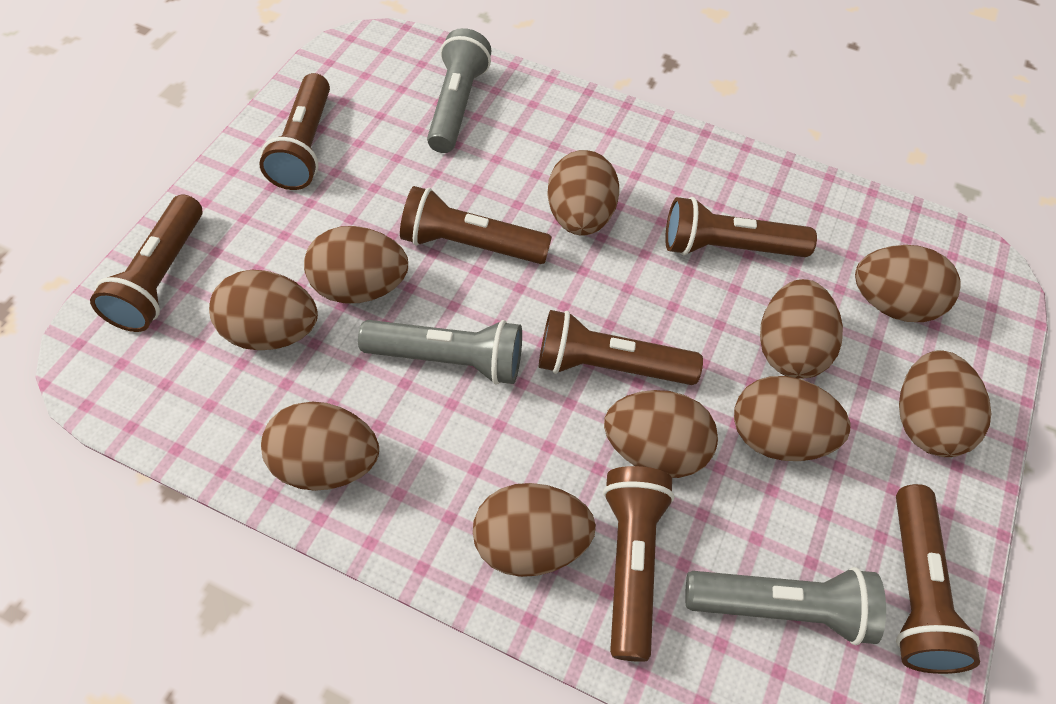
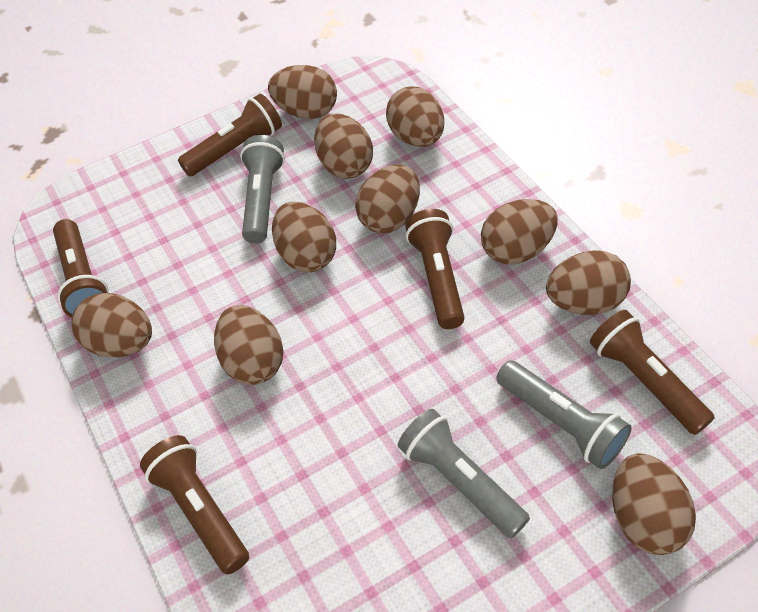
brown flashlight: 7 -> 5

